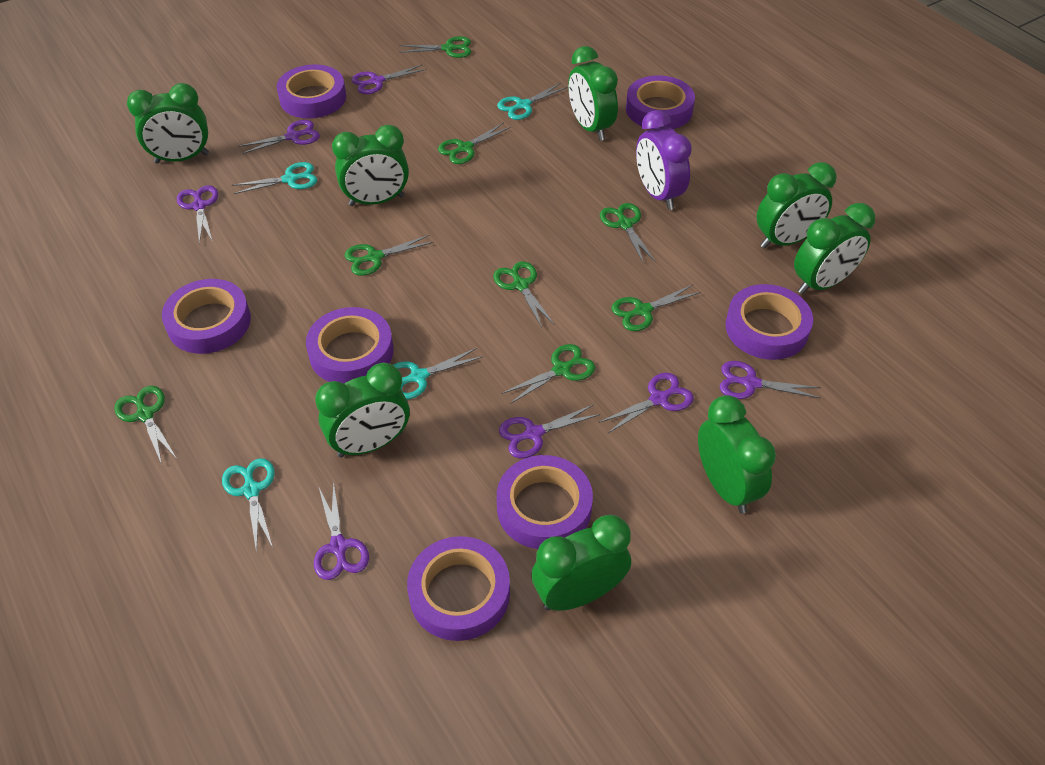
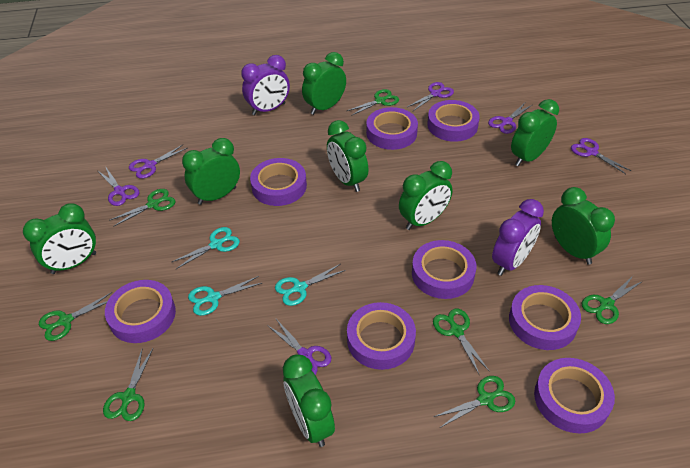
green scissors: 8 -> 7
purple clock: 1 -> 2
purple scissors: 7 -> 6
purple tape: 7 -> 8
turquoise scissors: 4 -> 3

